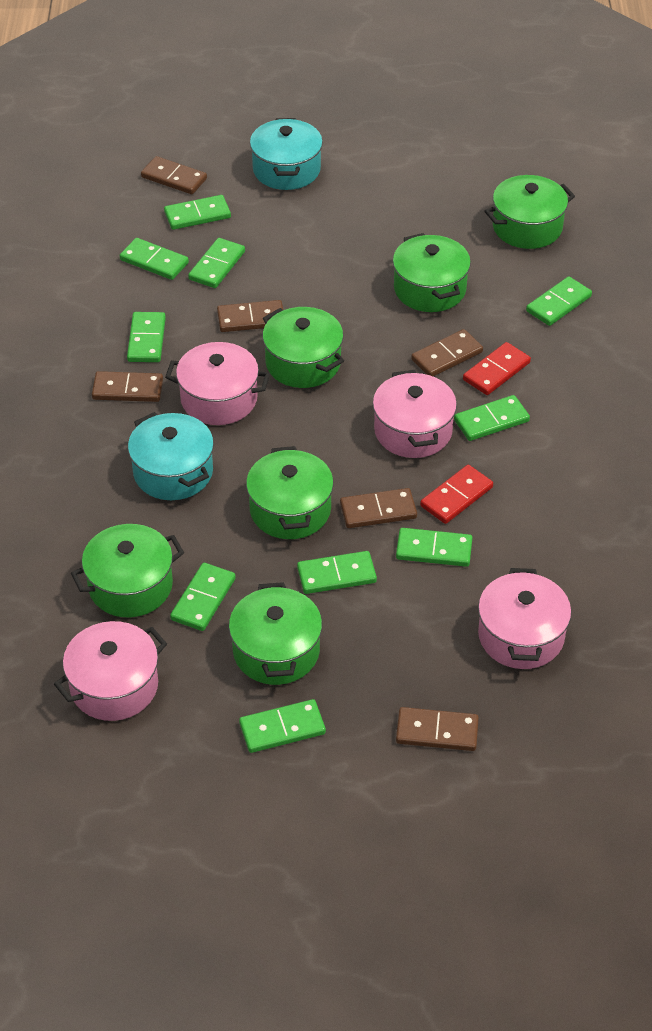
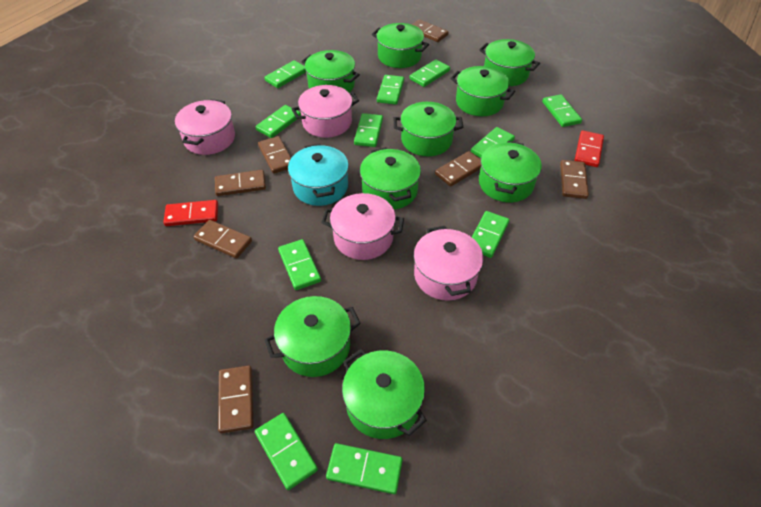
brown domino: 6 -> 7
green domino: 10 -> 11
green pot: 6 -> 9
turquoise pot: 2 -> 1

